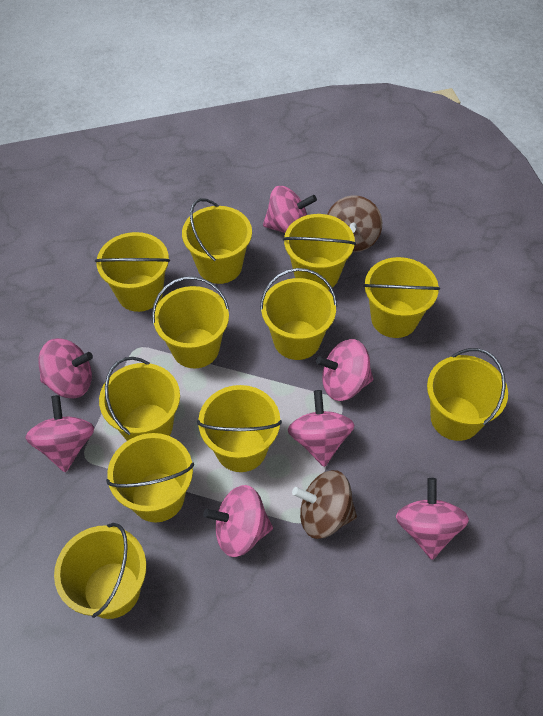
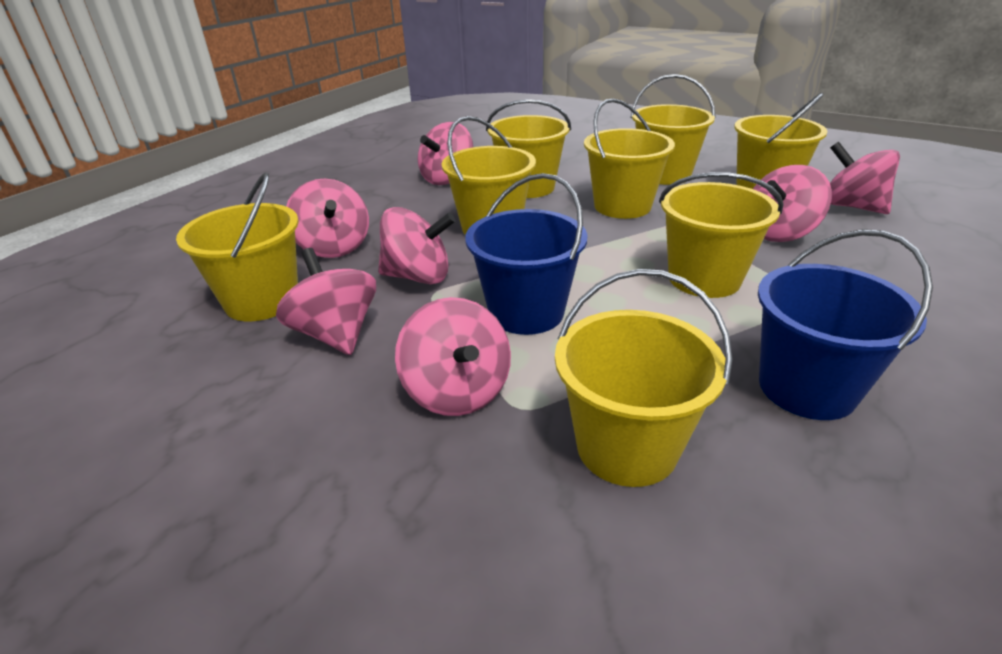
blue bucket: 0 -> 2
brown spinning top: 2 -> 0
yellow bucket: 11 -> 8

